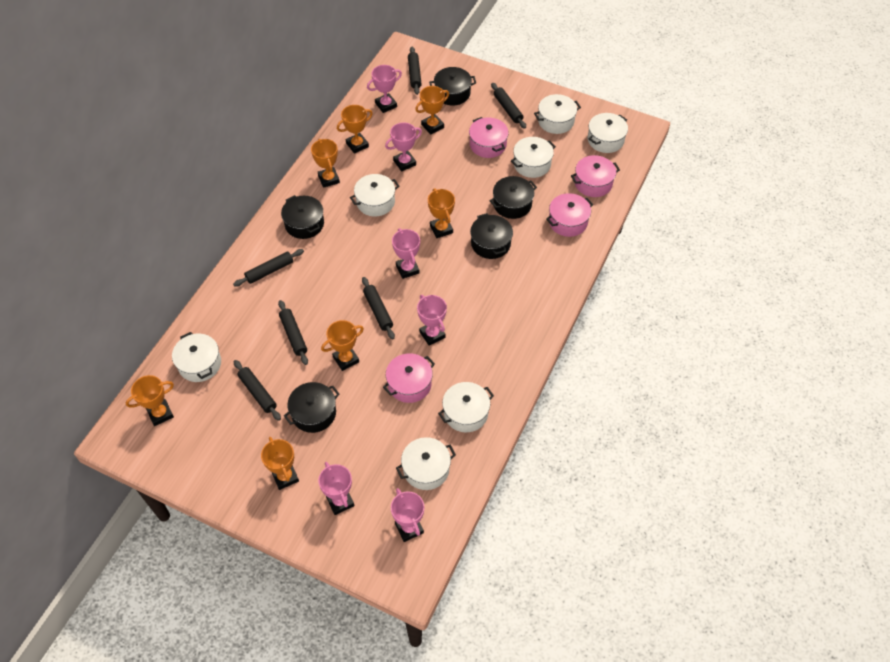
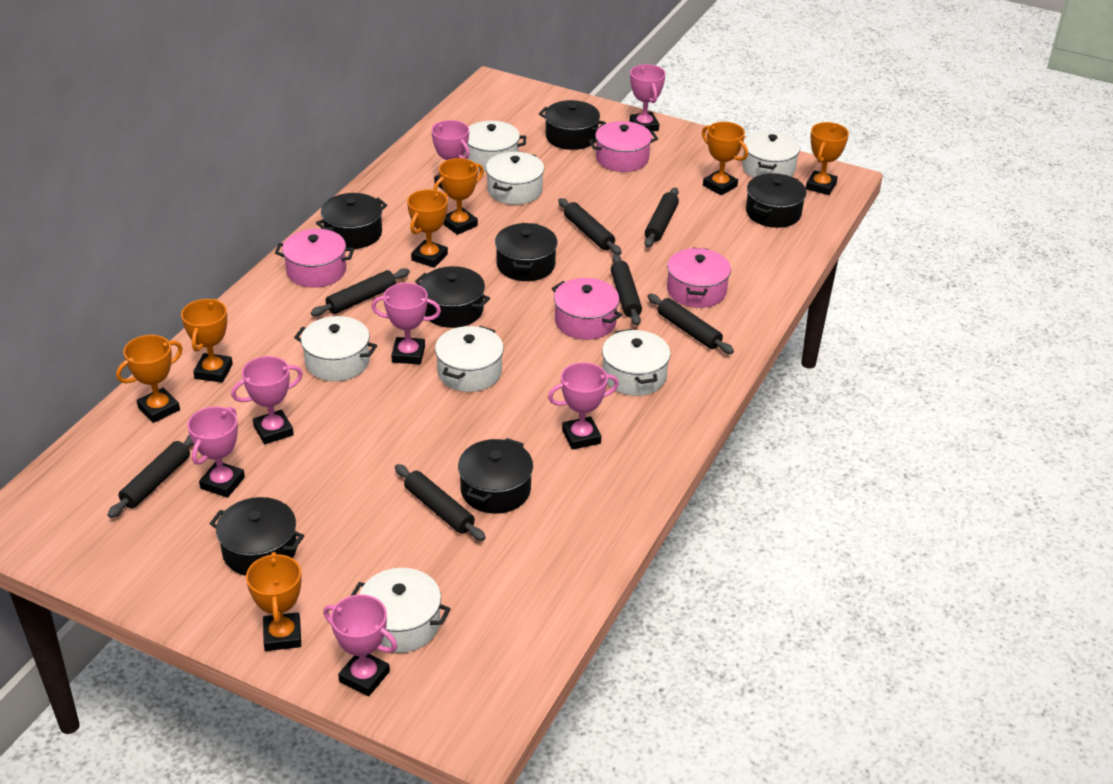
black pot: 5 -> 7
black rolling pin: 6 -> 7
pink trophy: 6 -> 7

